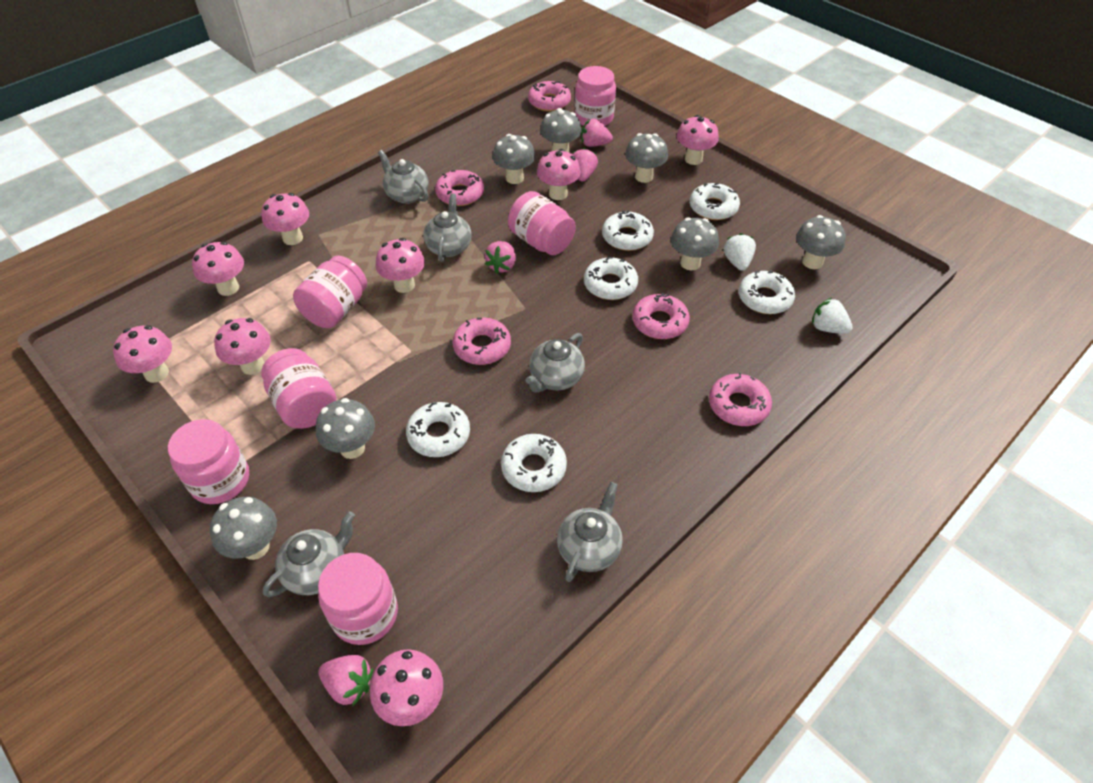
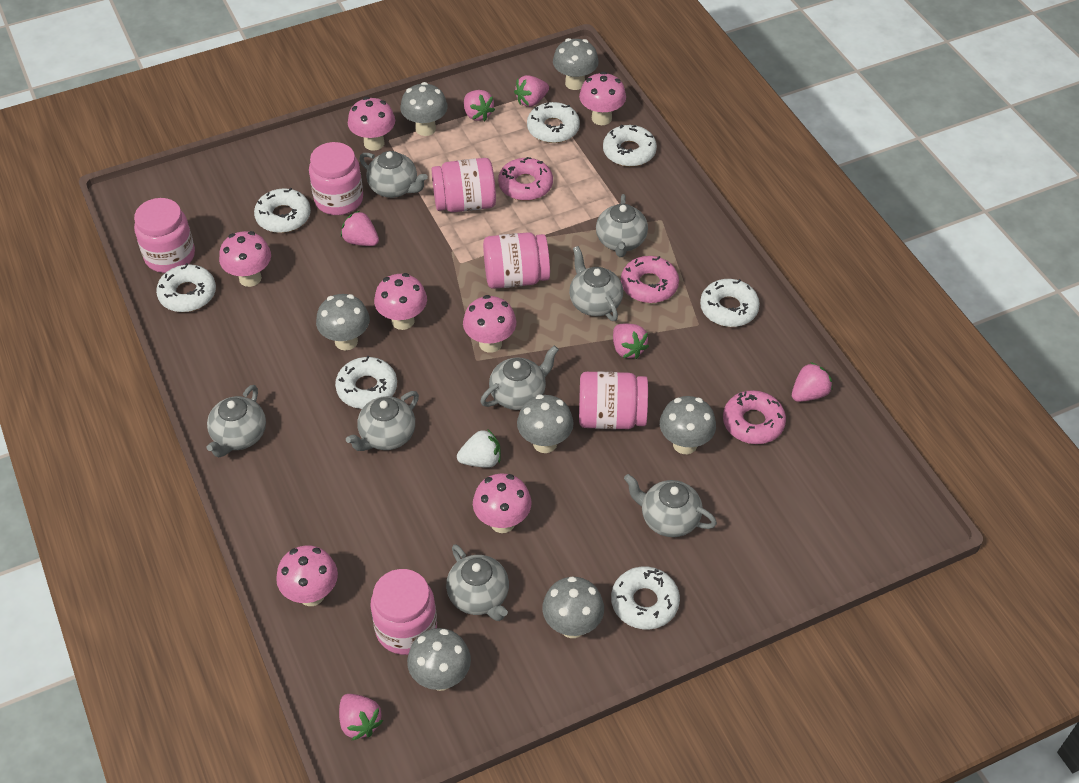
grey teapot: 5 -> 8
pink donut: 5 -> 3
pink mushroom: 8 -> 7
pink strawberry: 4 -> 6
white donut: 6 -> 7
white strawberry: 2 -> 1

